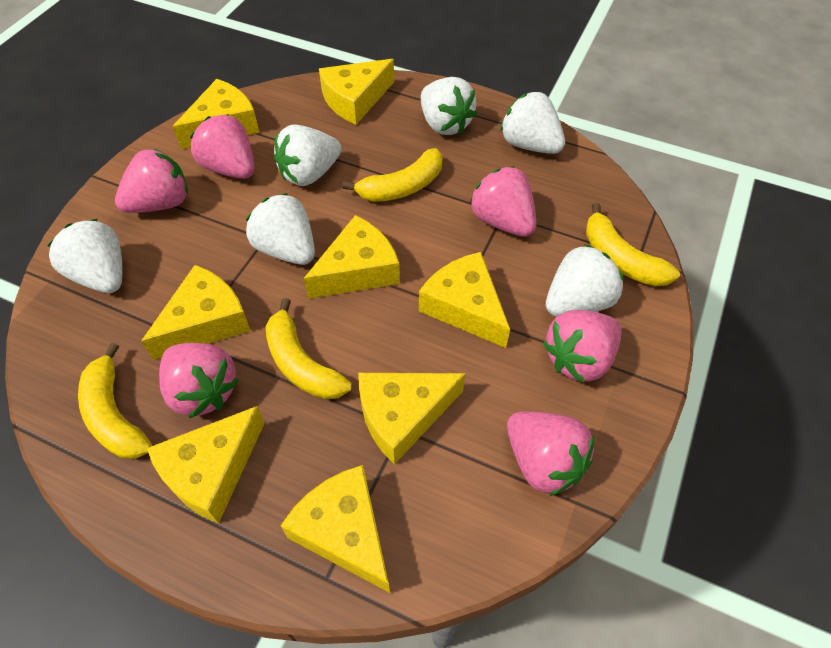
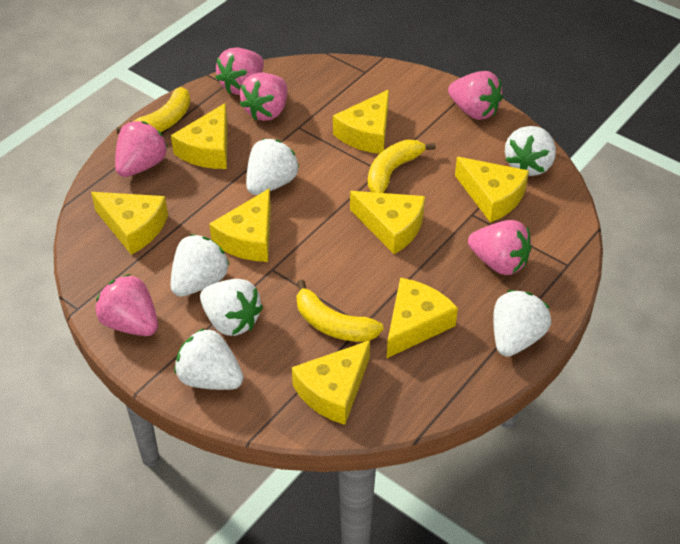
yellow banana: 4 -> 3

